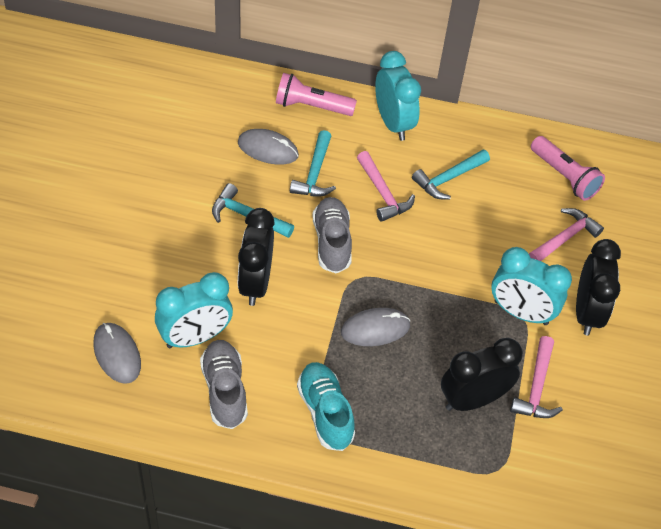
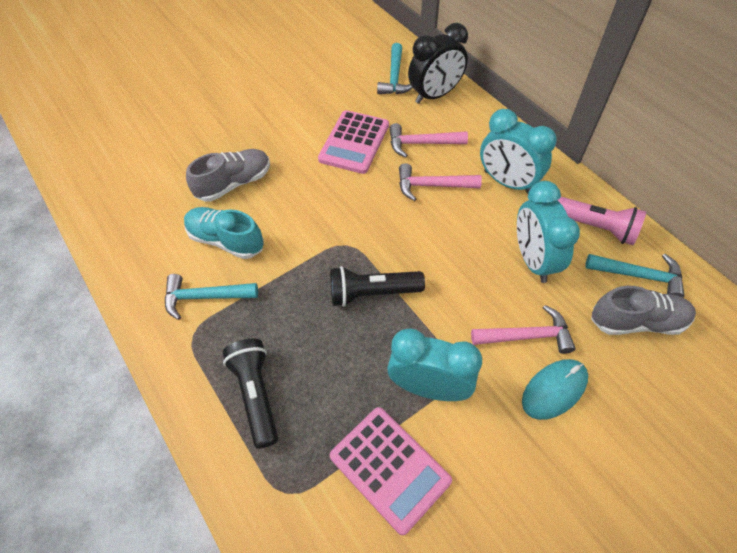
black clock: 3 -> 1
black flashlight: 0 -> 2
grey mouse: 3 -> 0
pink calculator: 0 -> 2
pink flashlight: 2 -> 1
turquoise mouse: 0 -> 1

